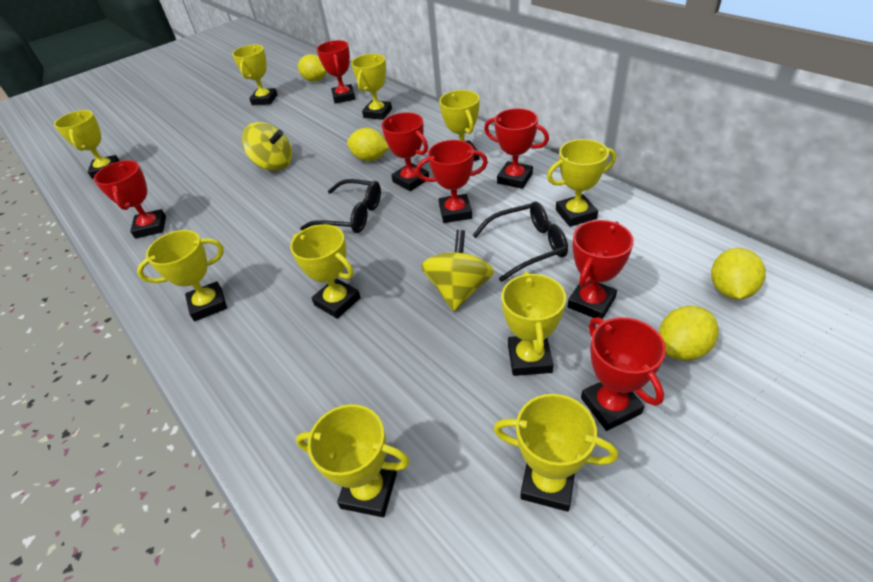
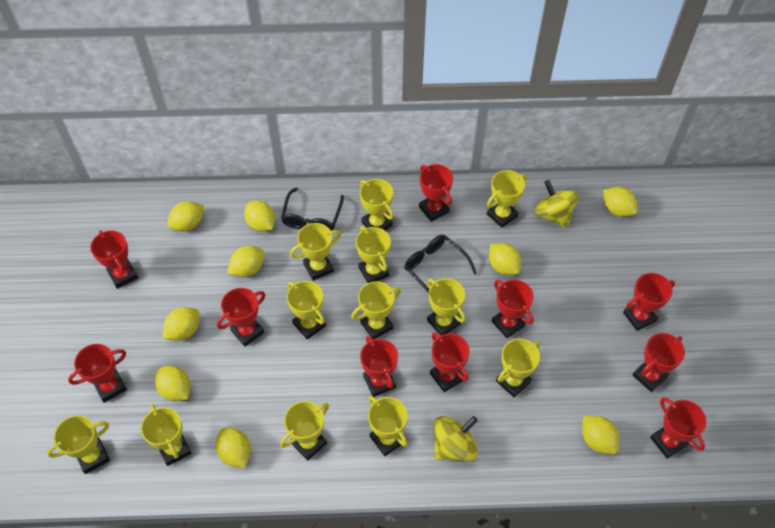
red trophy: 7 -> 10
yellow lemon: 4 -> 9
yellow trophy: 10 -> 12

